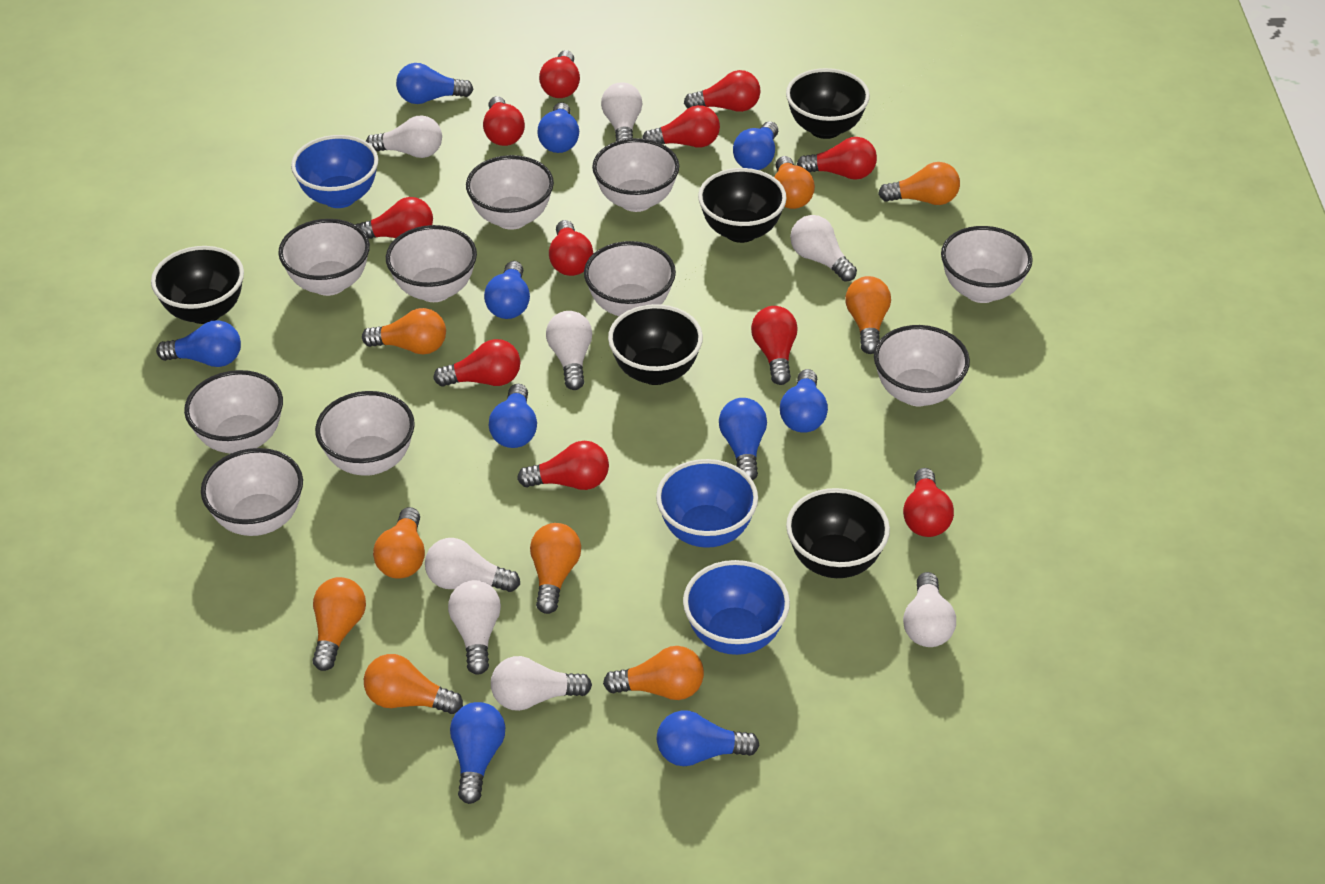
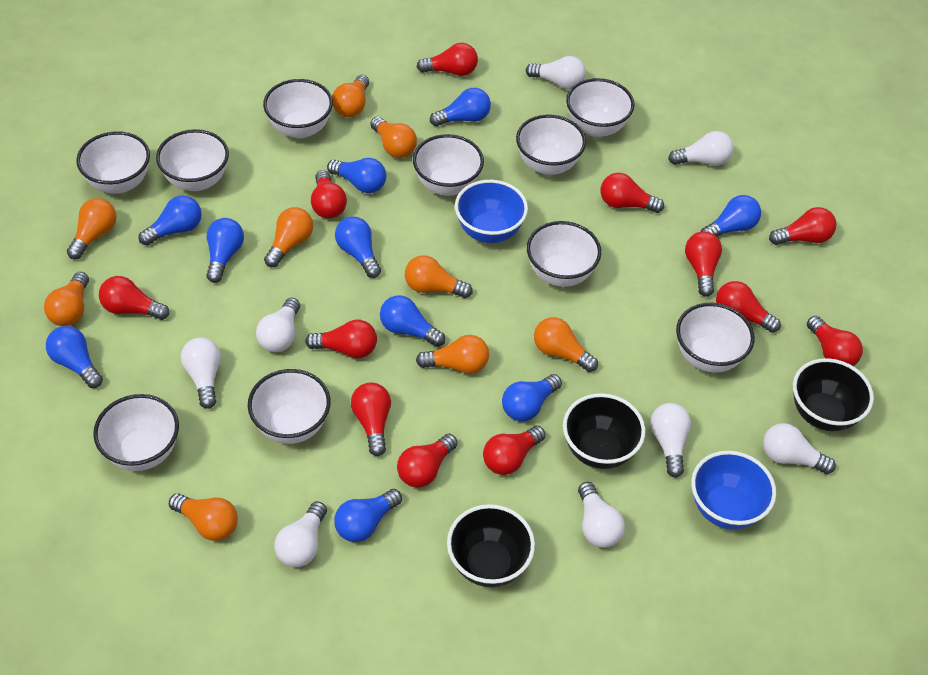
black bowl: 5 -> 3
blue bowl: 3 -> 2
red light bulb: 11 -> 12

